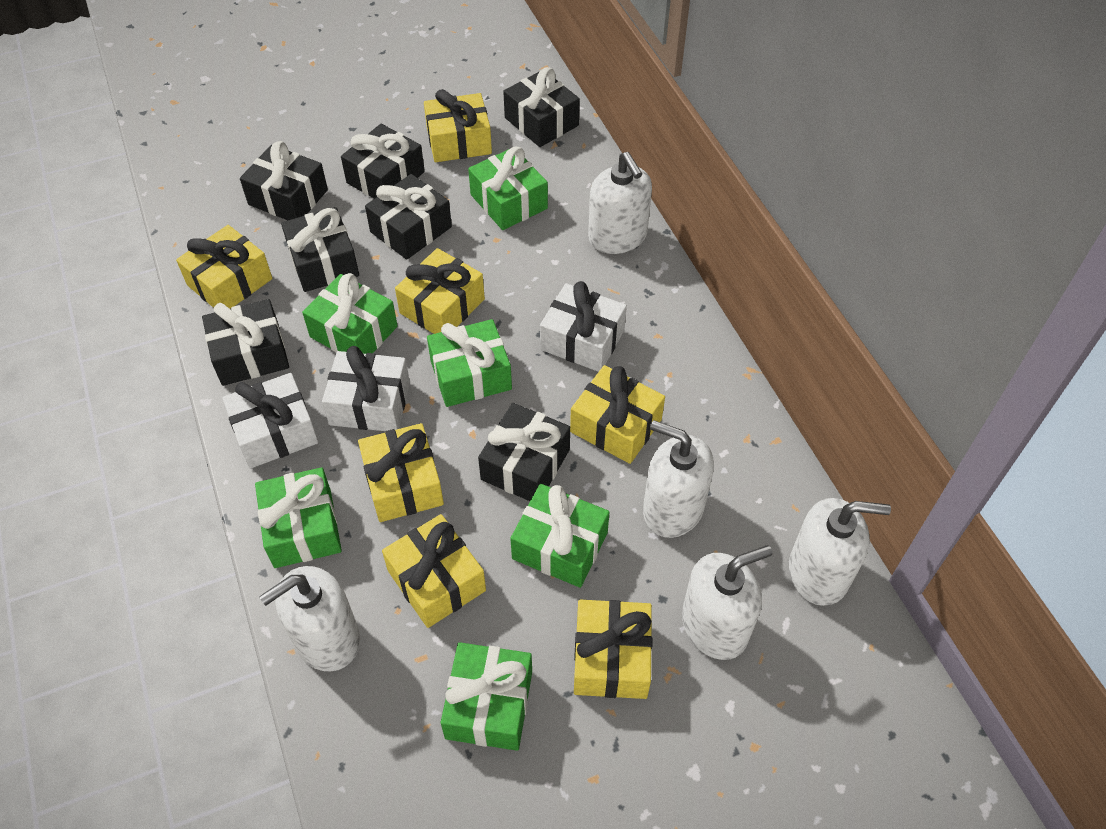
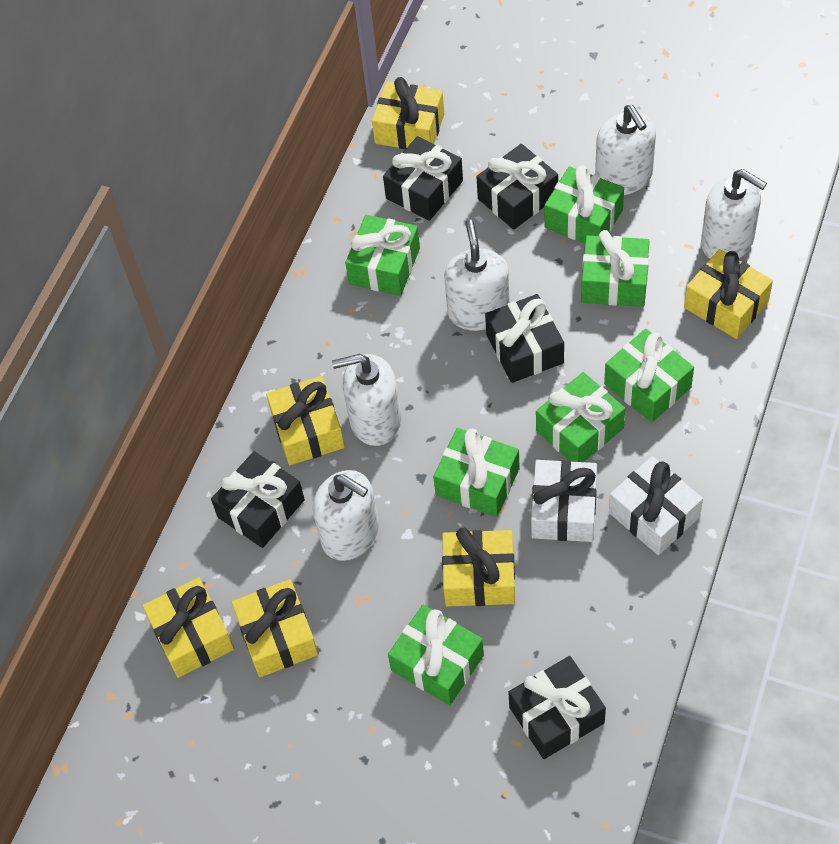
black gift: 7 -> 5
green gift: 6 -> 7
white gift: 3 -> 2
yellow gift: 7 -> 6

